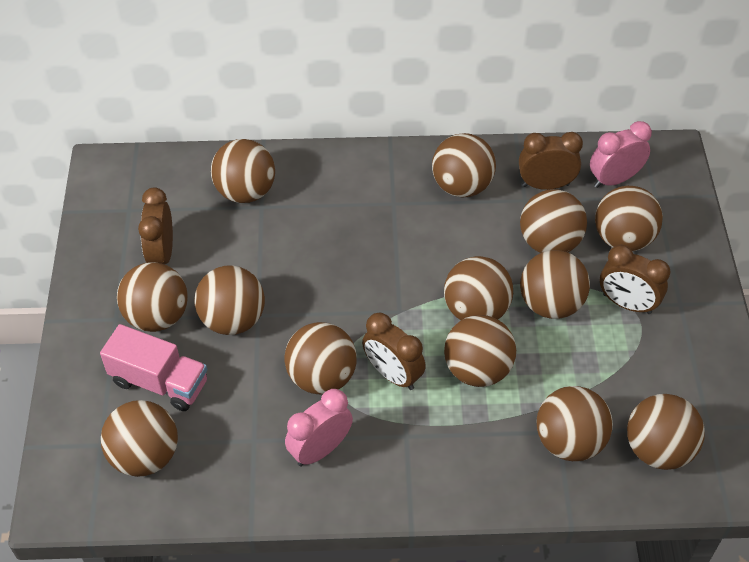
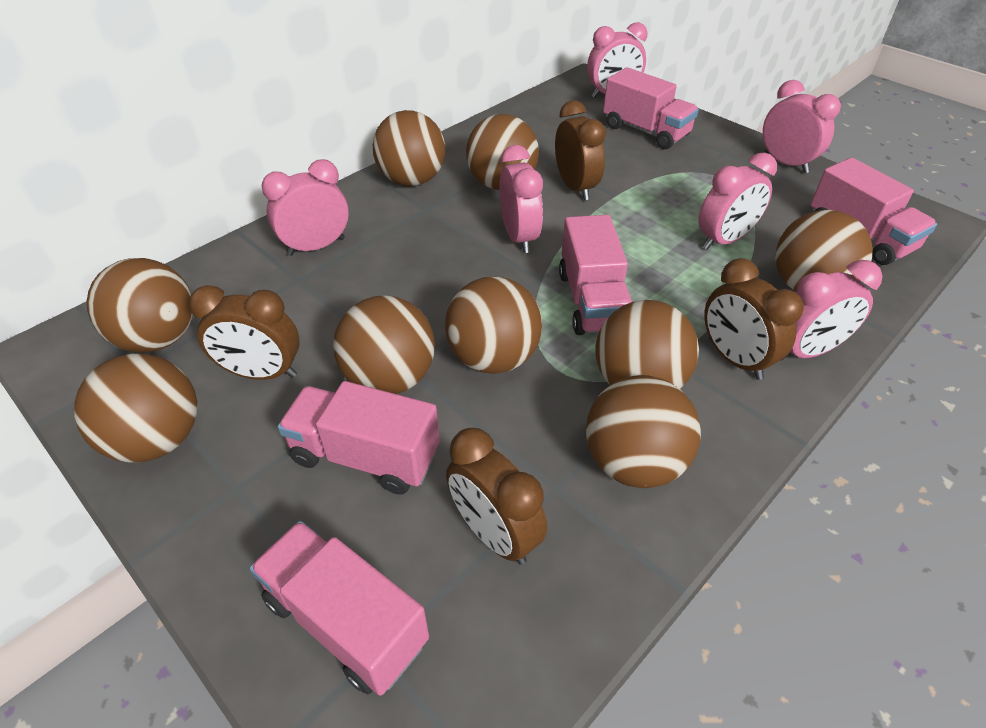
brown ball: 13 -> 9
pink clock: 2 -> 6
pink truck: 1 -> 5

